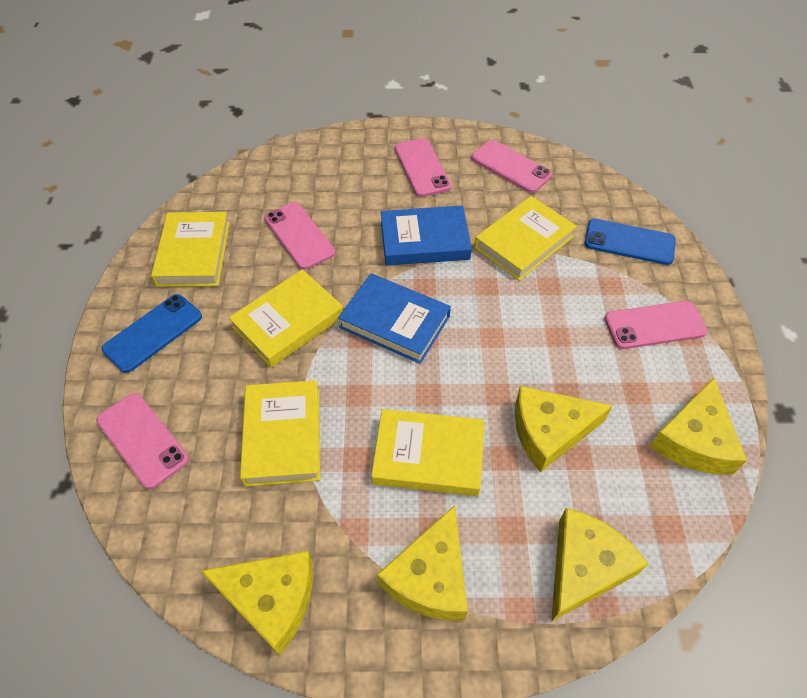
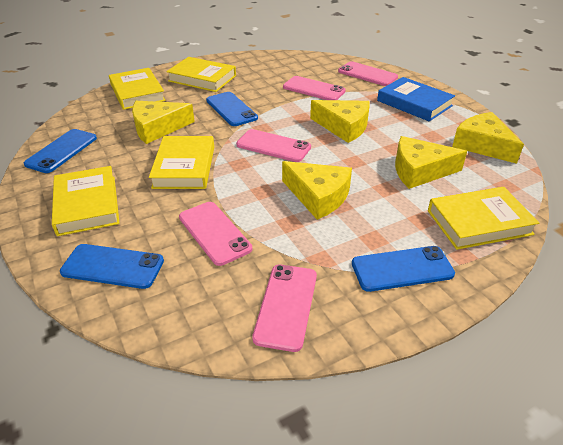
blue book: 2 -> 1
blue phone: 2 -> 4

